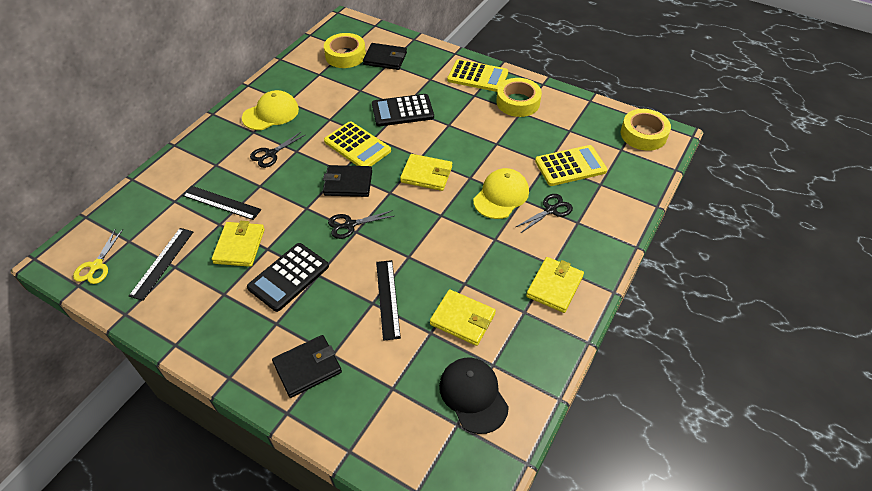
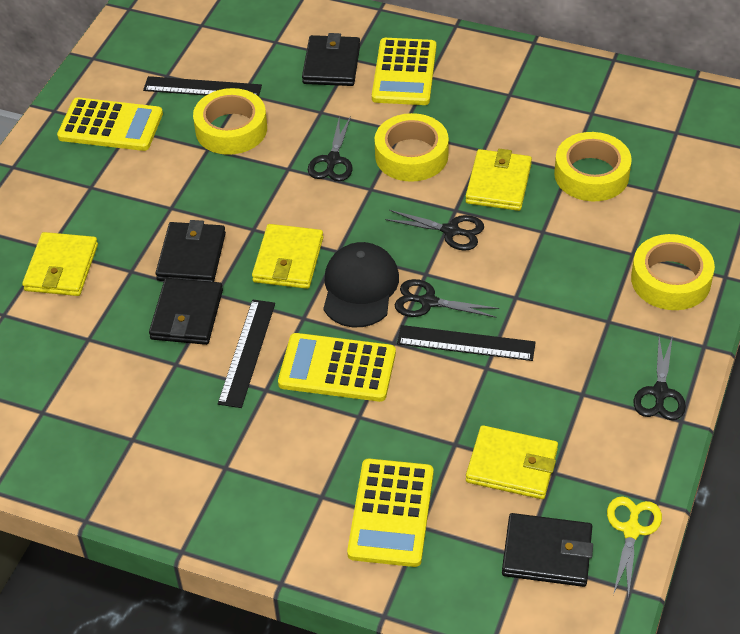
black calculator: 2 -> 0
black scissors: 3 -> 4
black wallet: 3 -> 4
yellow calculator: 3 -> 4
yellow cap: 2 -> 0
yellow tape: 3 -> 4

